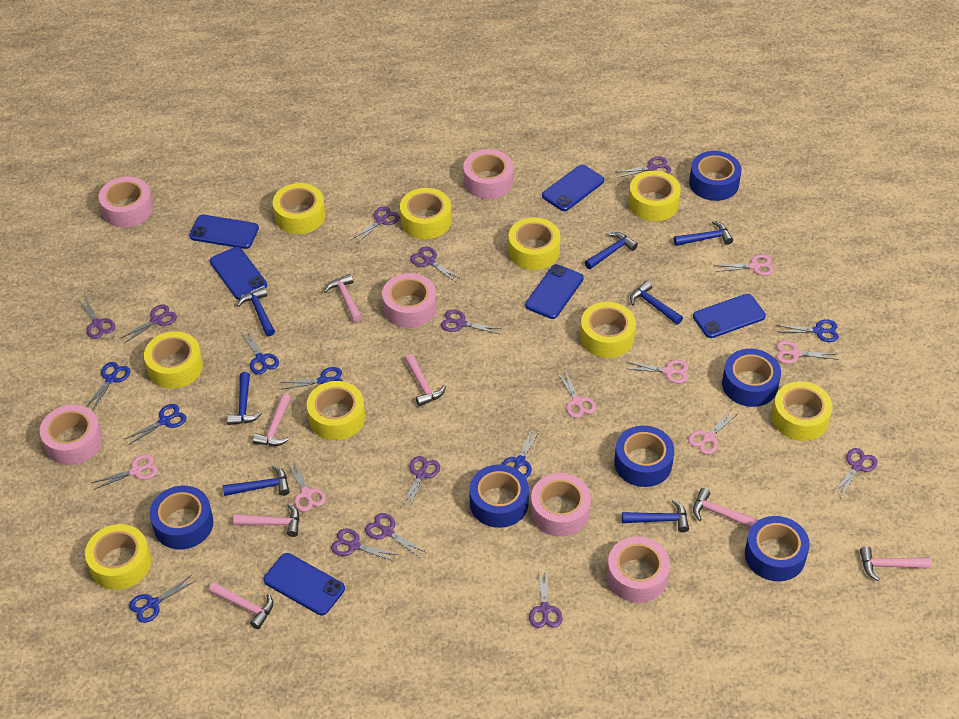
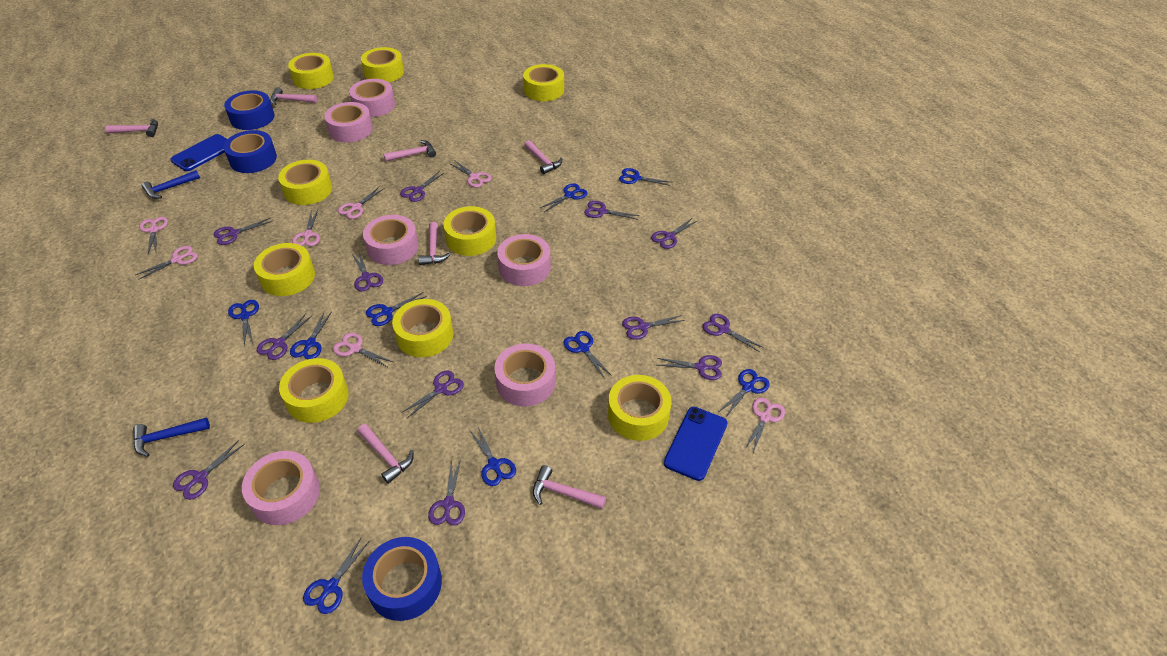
blue hammer: 7 -> 2
blue phone: 6 -> 2
blue scissors: 7 -> 9
blue tape: 6 -> 3
purple scissors: 11 -> 12

